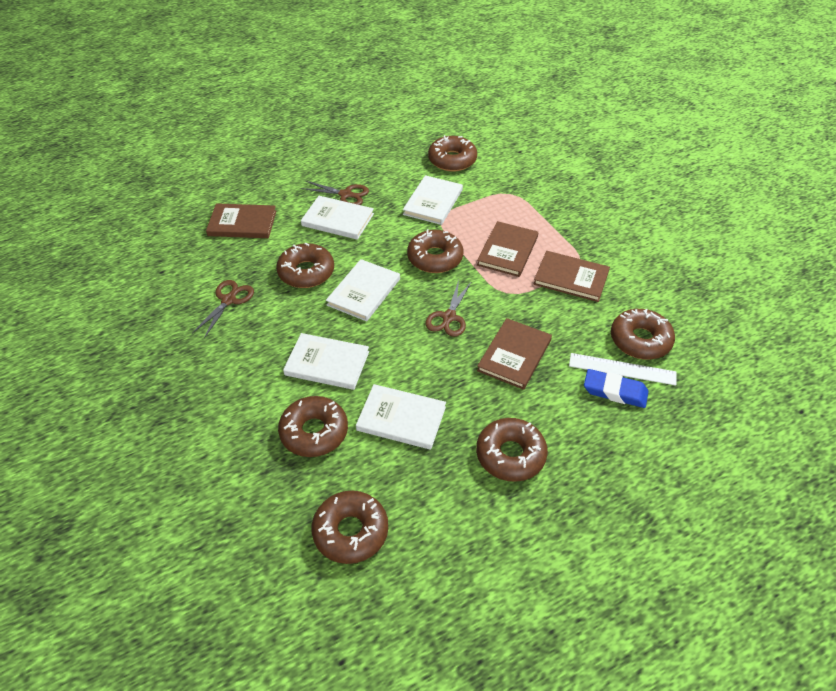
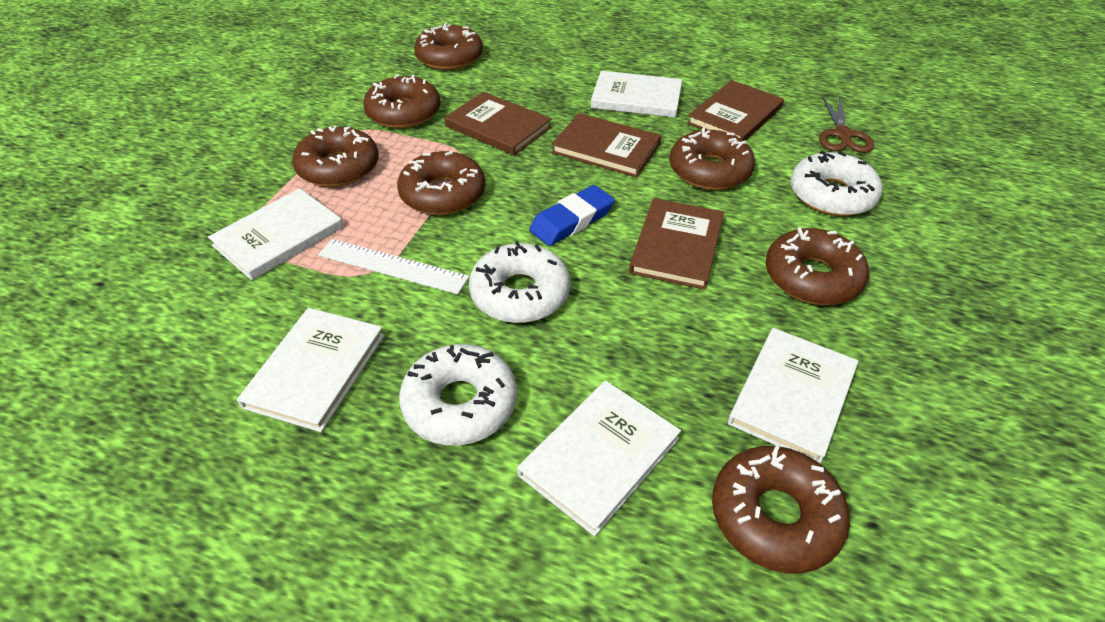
brown scissors: 3 -> 1
white donut: 0 -> 3

